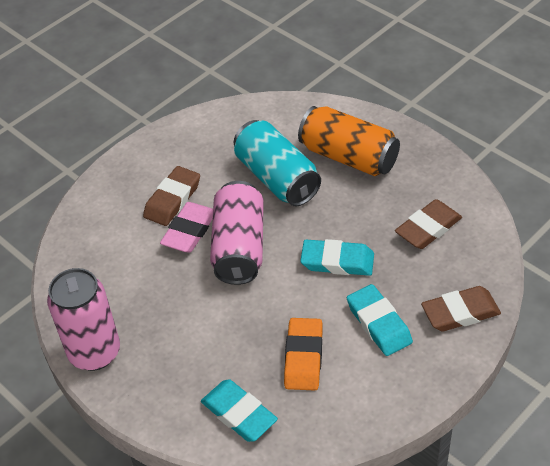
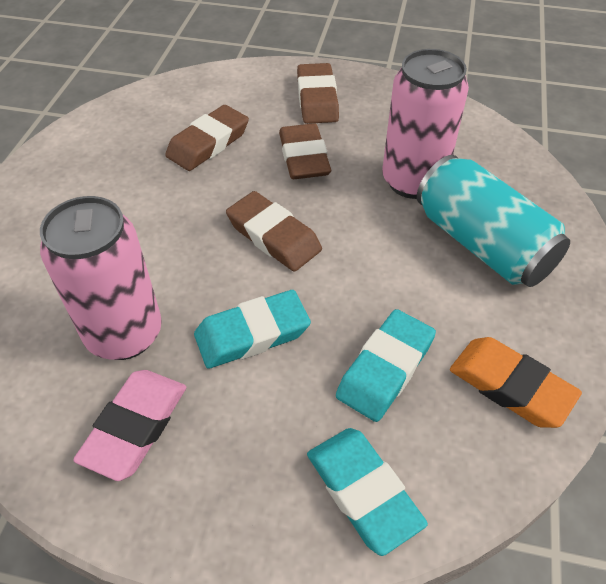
brown eraser: 3 -> 4
orange can: 1 -> 0

